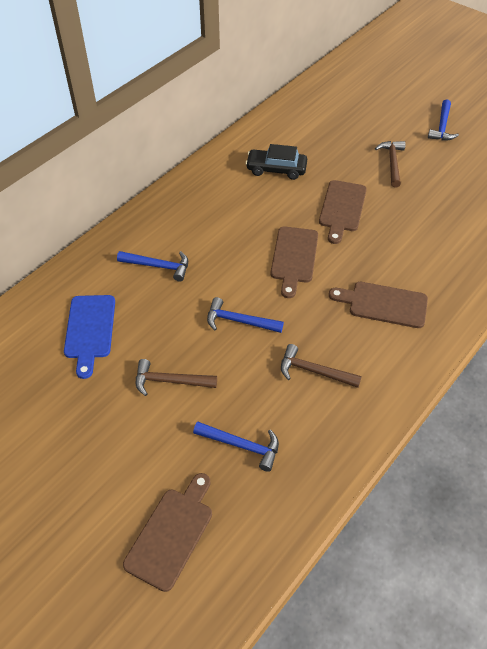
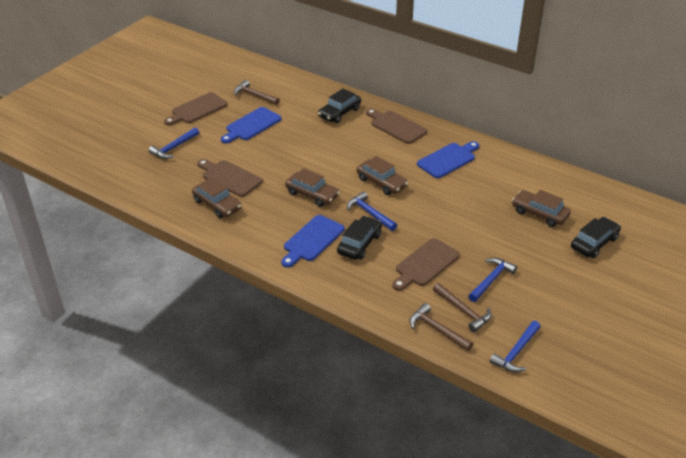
black car: 1 -> 3
blue cutting board: 1 -> 3
brown car: 0 -> 4

